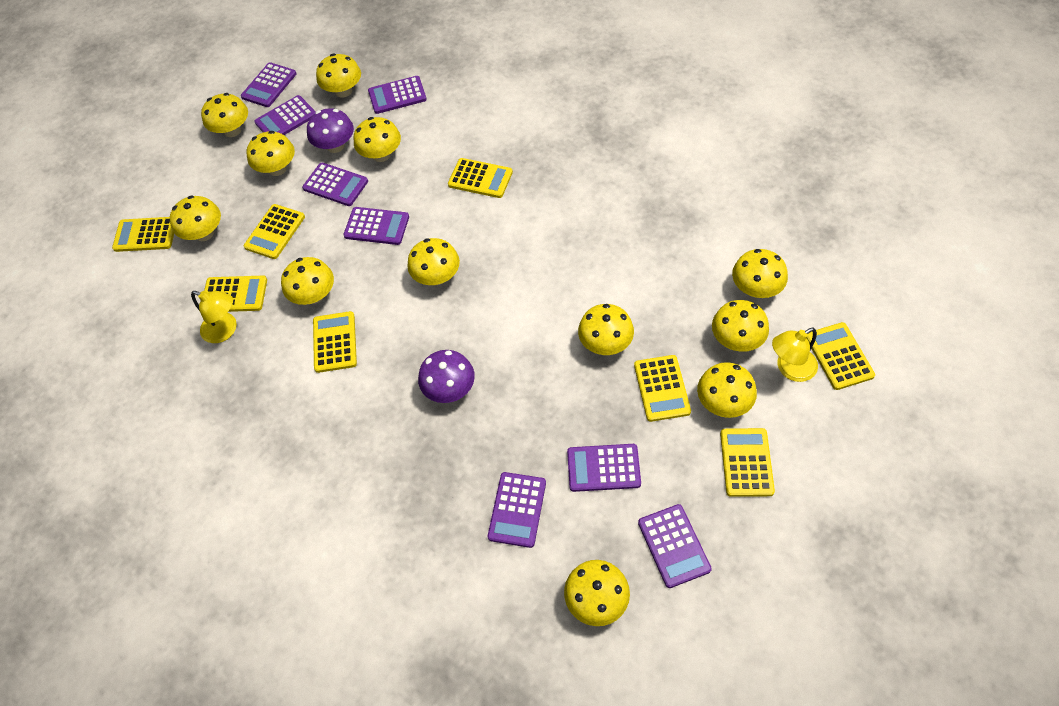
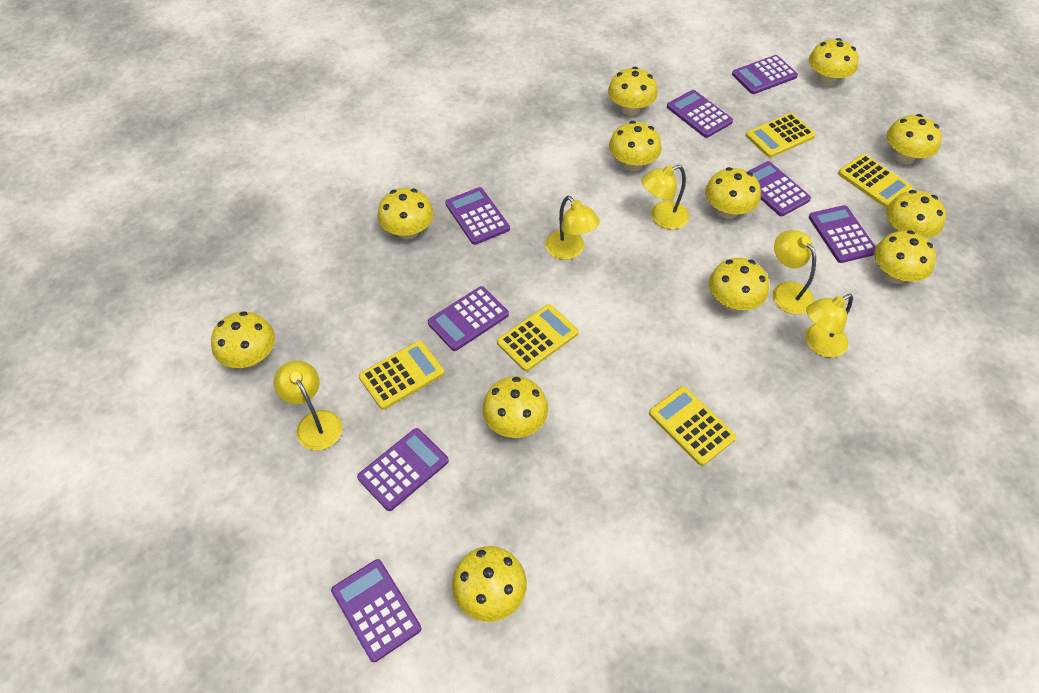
purple mushroom: 2 -> 0
yellow calculator: 8 -> 5
yellow lamp: 2 -> 5

